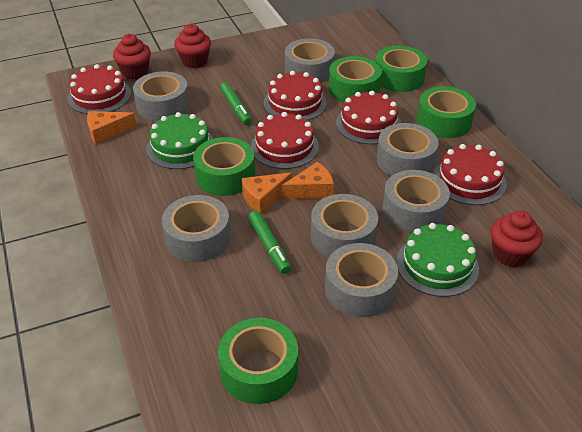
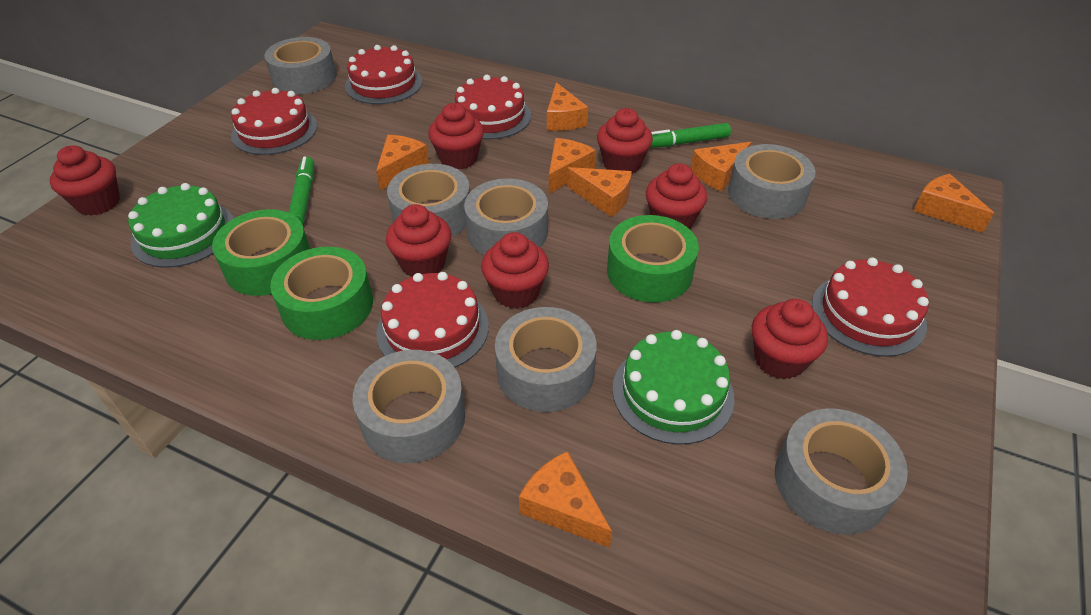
green tape: 5 -> 3
orange cheese: 3 -> 7
red cupcake: 3 -> 7

